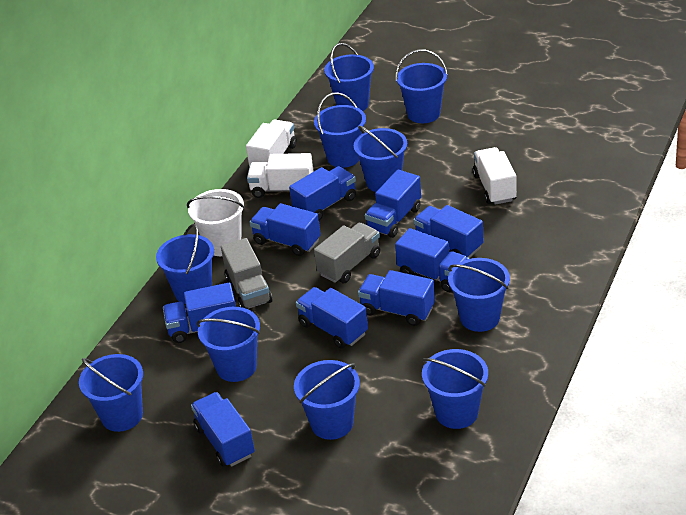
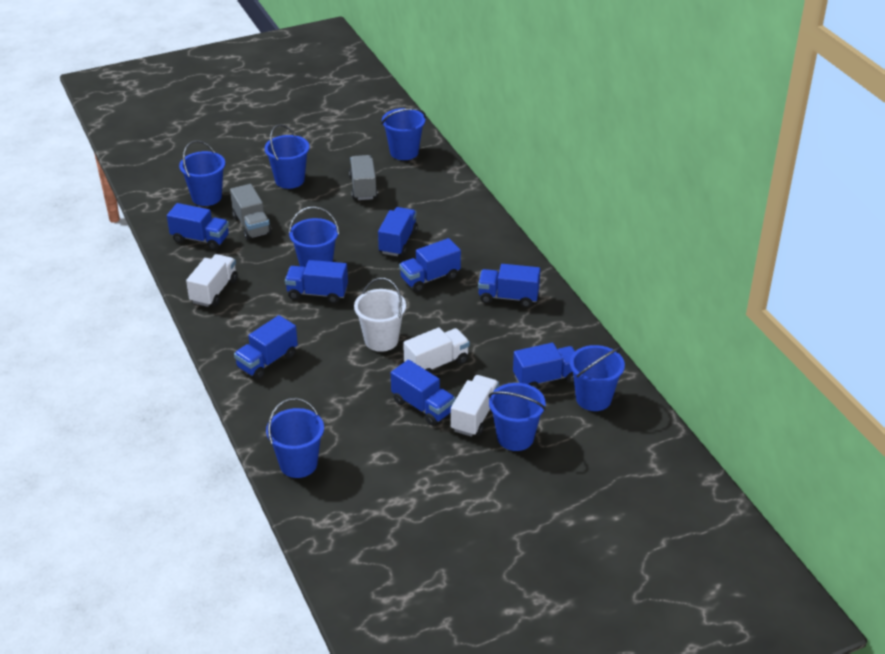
blue bucket: 10 -> 7
blue truck: 9 -> 8

